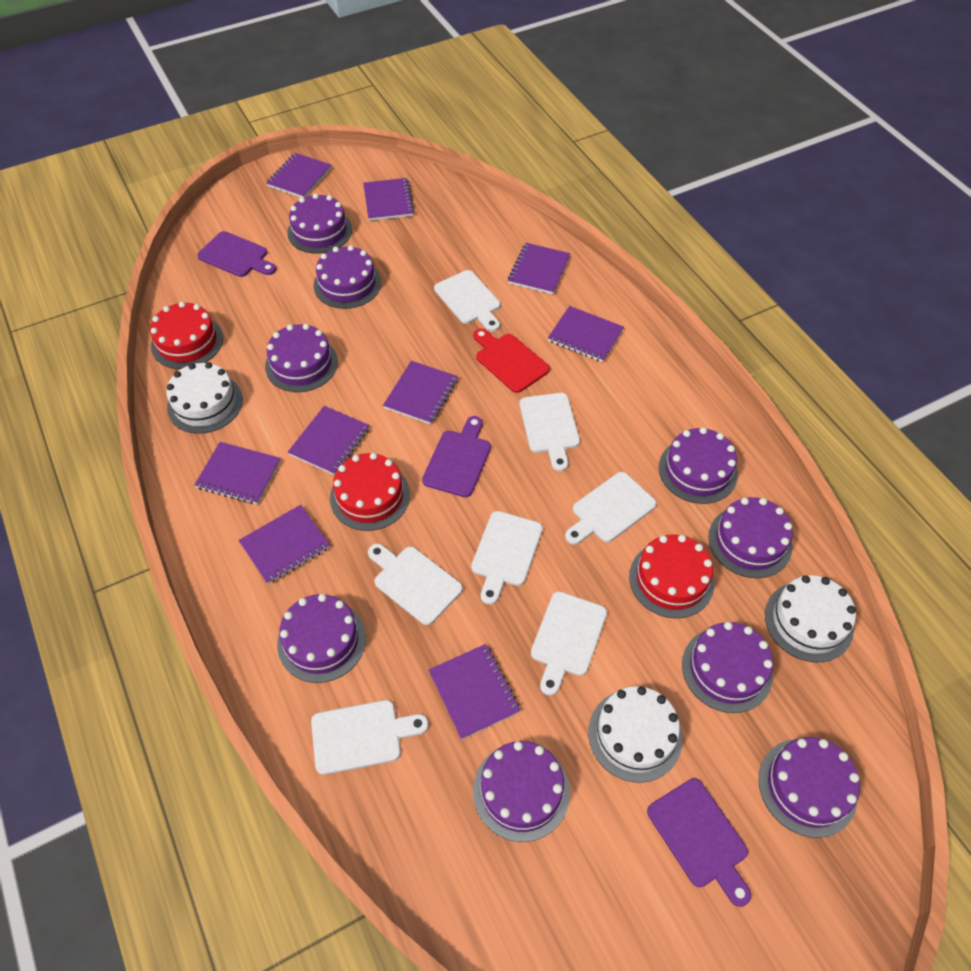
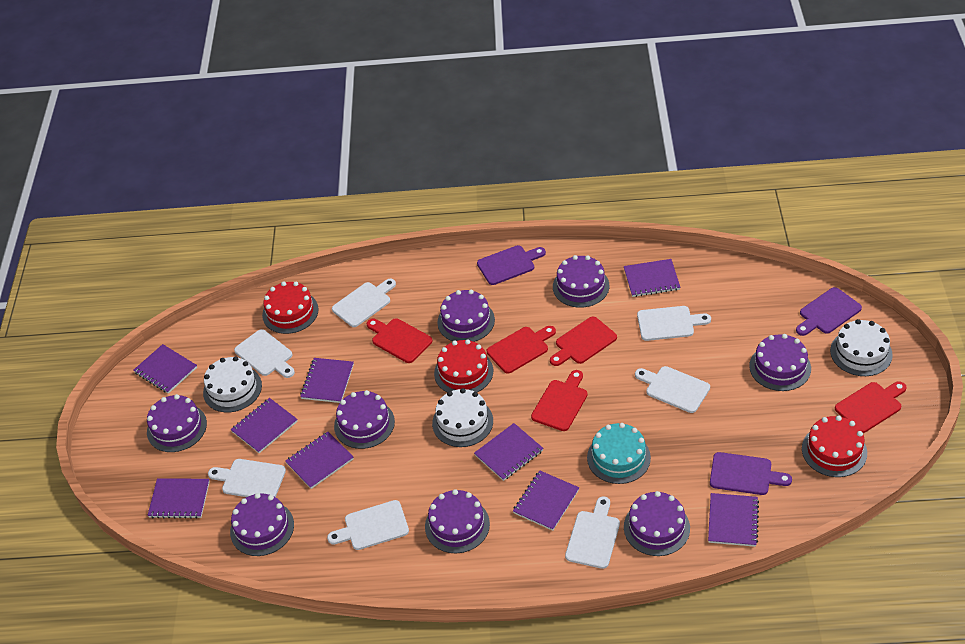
purple cake: 9 -> 8
red cutting board: 1 -> 5
turquoise cake: 0 -> 1

